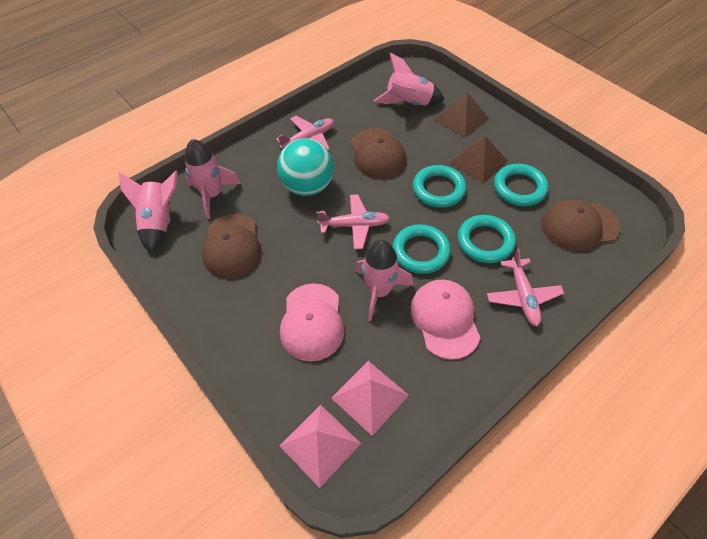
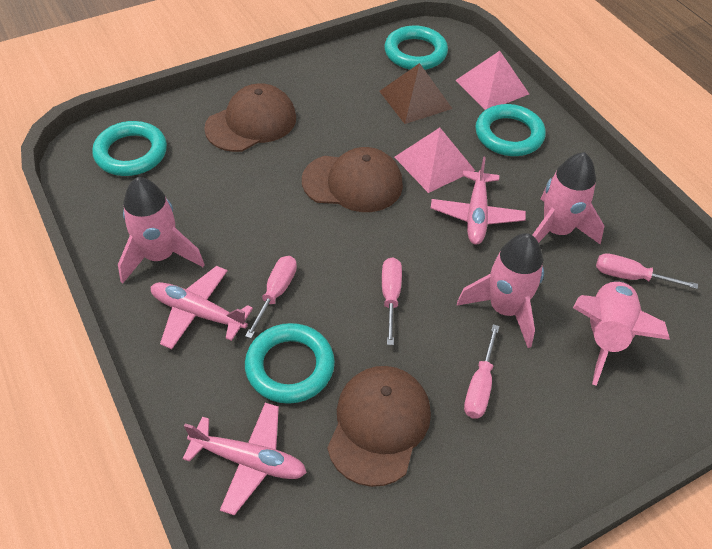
brown pyramid: 2 -> 1
pink cap: 2 -> 0
pink screwdriver: 0 -> 4
turquoise ball: 1 -> 0

